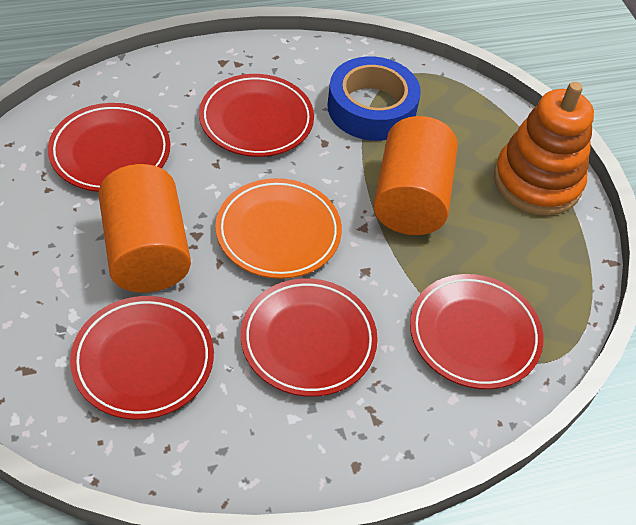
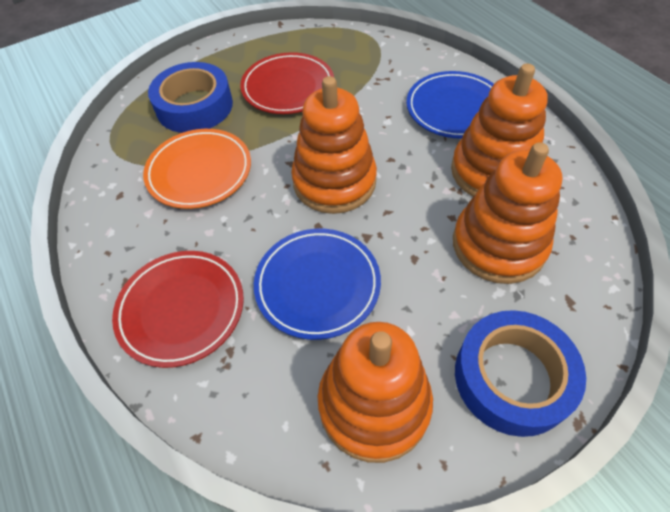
blue plate: 0 -> 2
blue tape: 1 -> 2
orange cylinder: 2 -> 0
orange stacking toy: 1 -> 4
red plate: 5 -> 2

